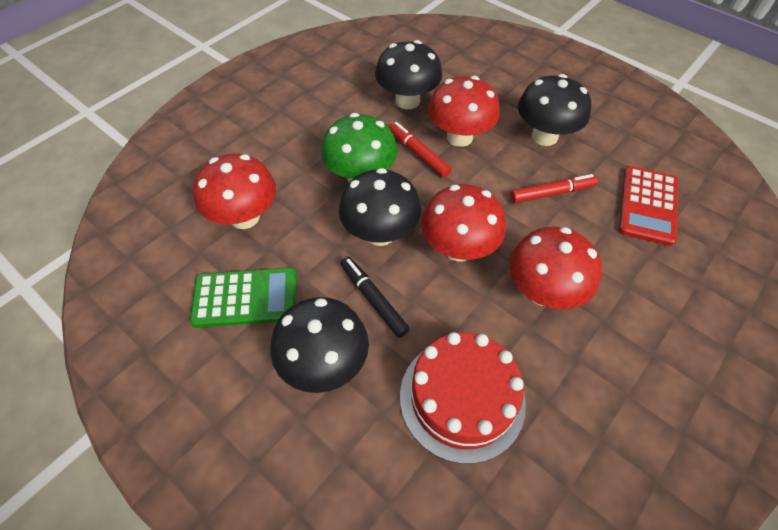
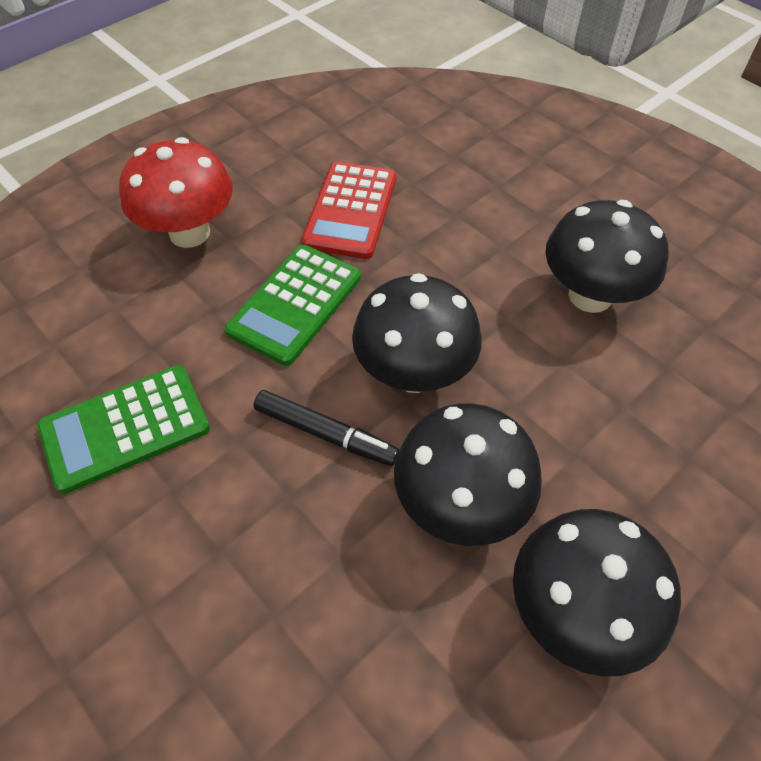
green calculator: 1 -> 2
green mushroom: 1 -> 0
red cake: 1 -> 0
red marker: 2 -> 0
red mushroom: 4 -> 1

